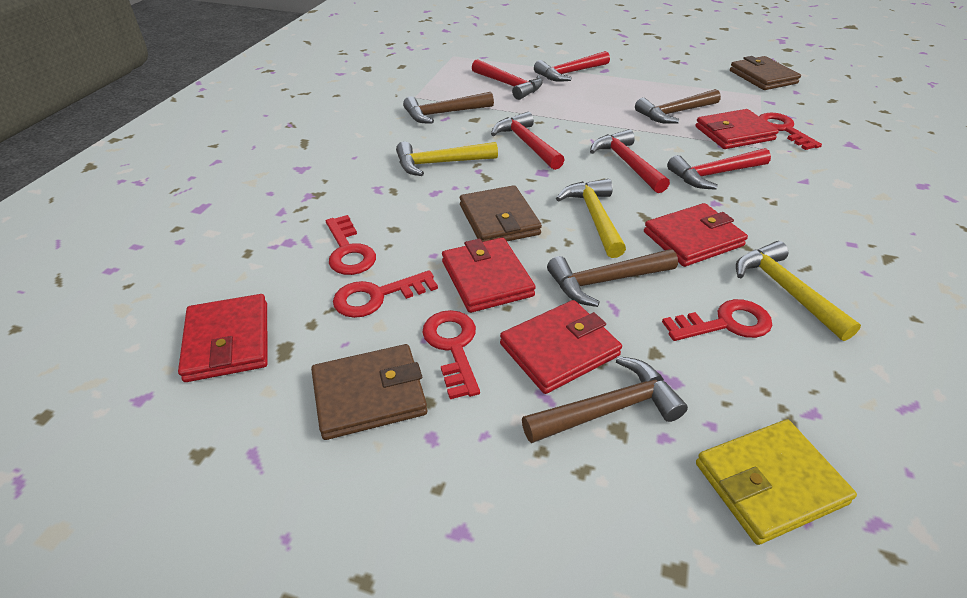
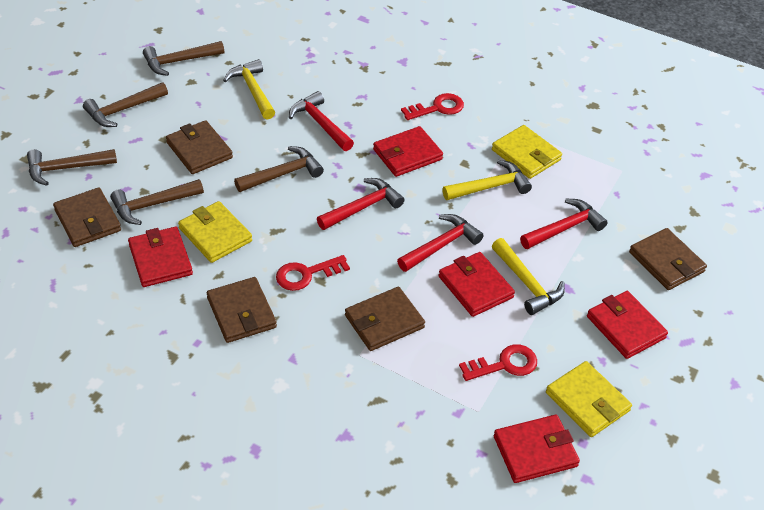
brown hammer: 4 -> 5
brown wallet: 3 -> 5
red hammer: 5 -> 4
red key: 5 -> 3
yellow wallet: 1 -> 3

